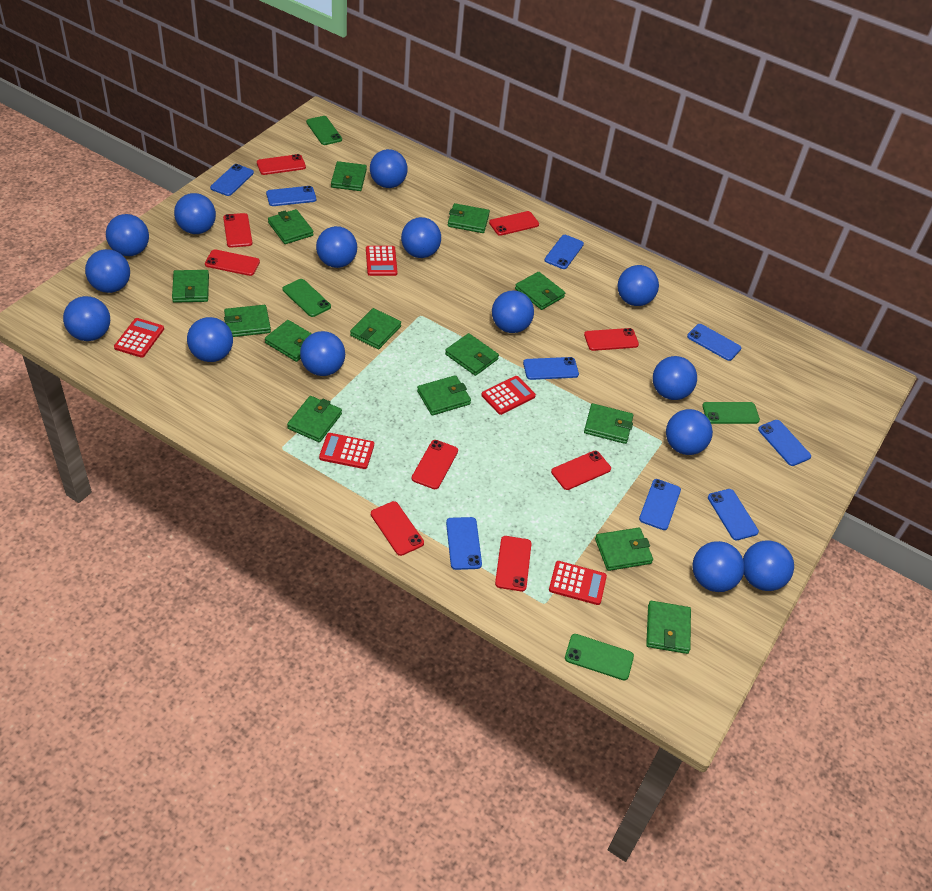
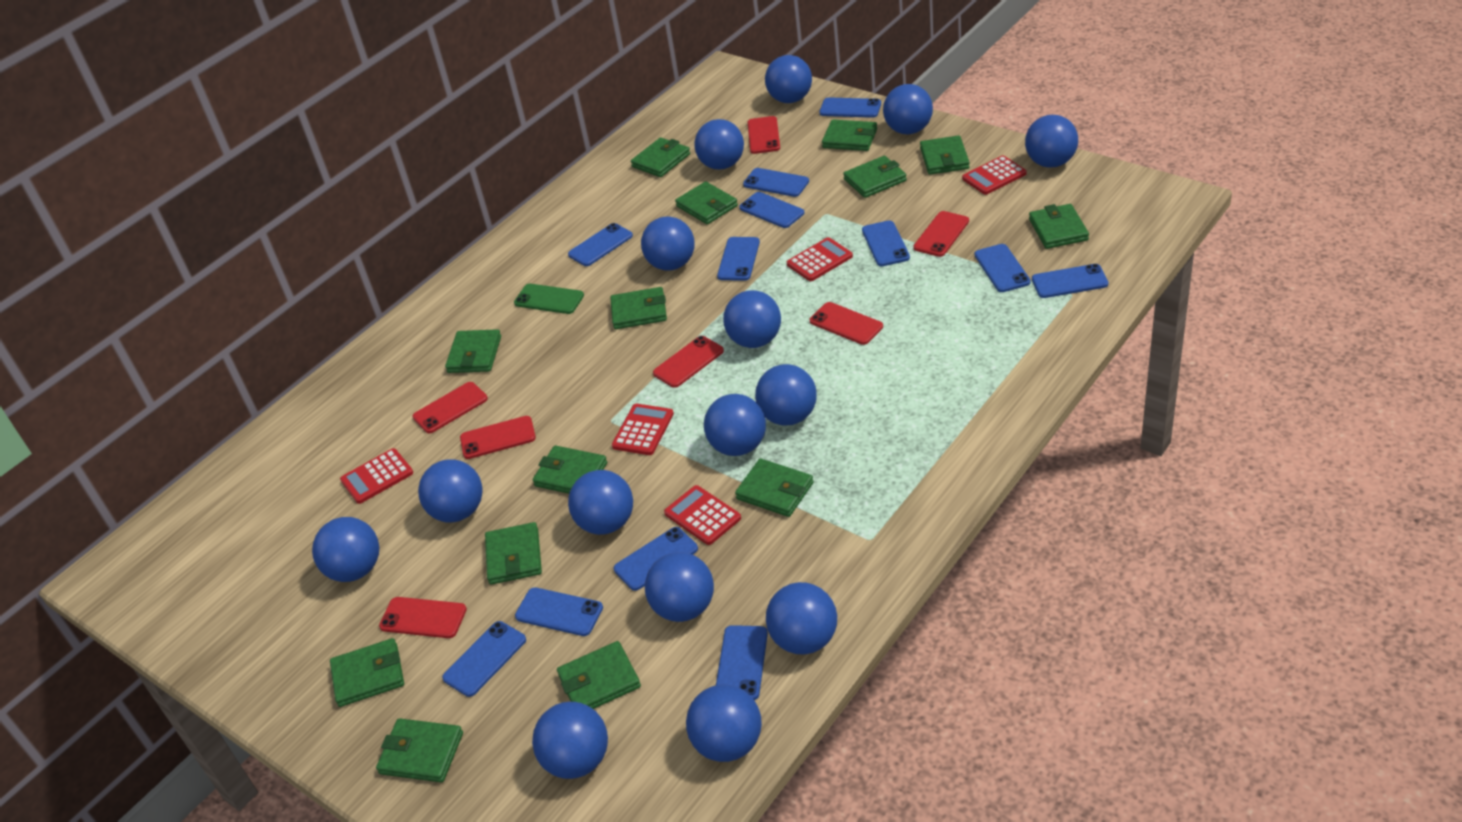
blue phone: 9 -> 12
green phone: 4 -> 1
red phone: 9 -> 7

